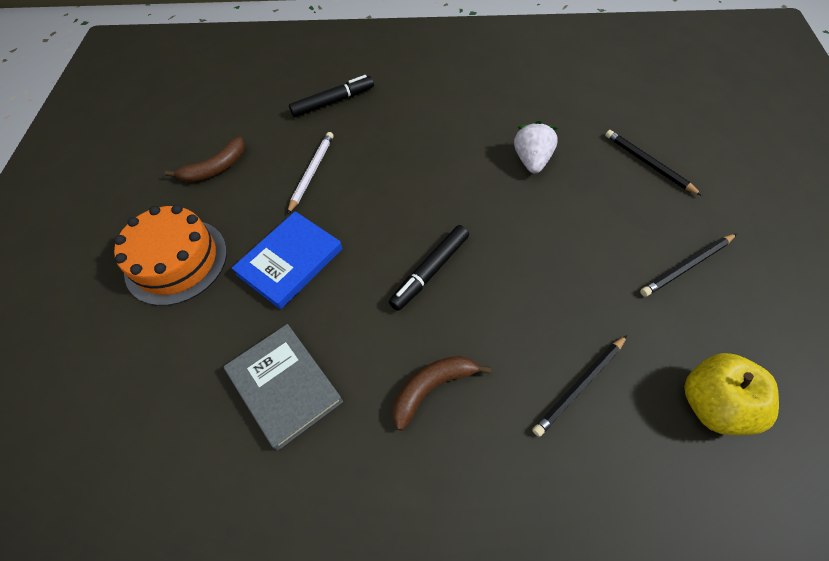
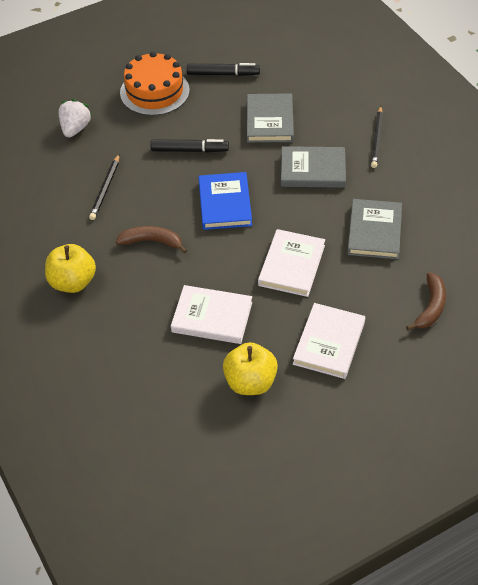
black pencil: 3 -> 2
grey book: 1 -> 3
white book: 0 -> 3
white pencil: 1 -> 0
yellow apple: 1 -> 2

